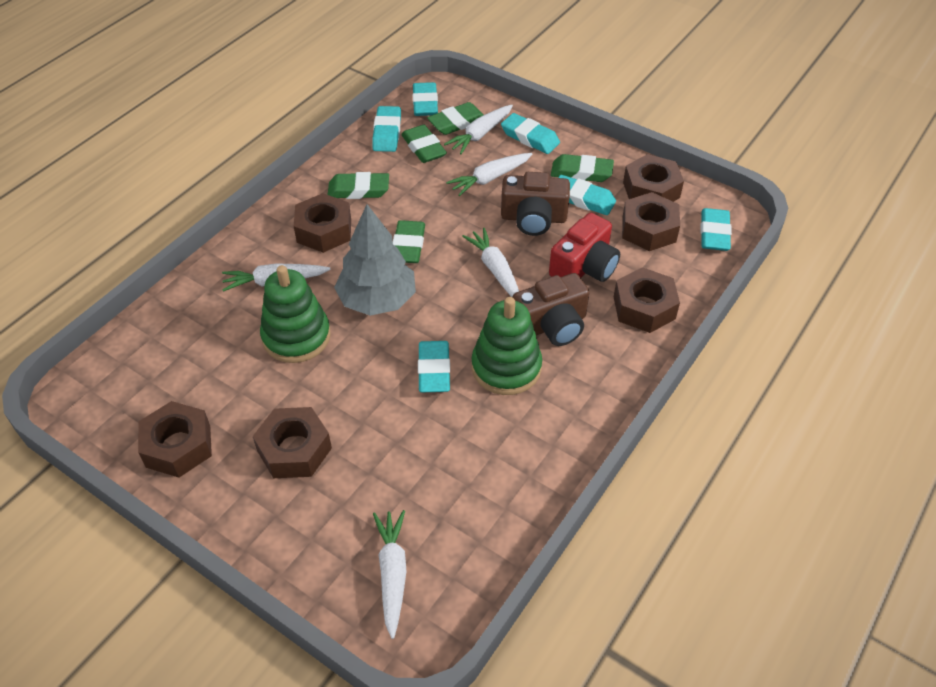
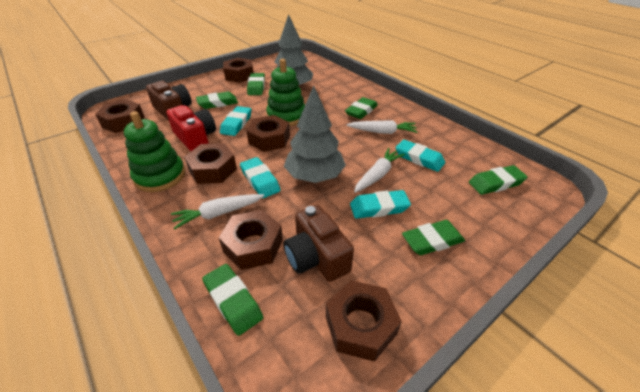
green eraser: 5 -> 6
grey tree: 1 -> 2
turquoise eraser: 6 -> 4
white carrot: 5 -> 3

